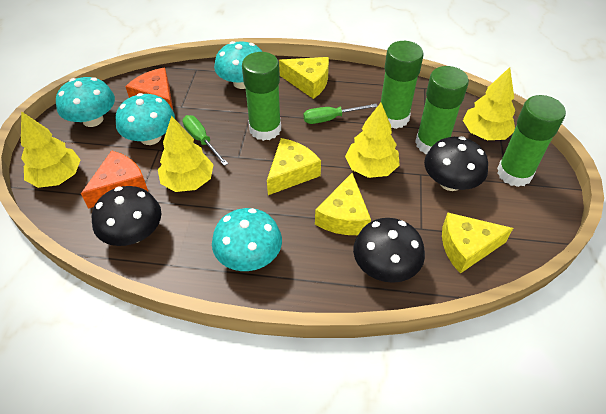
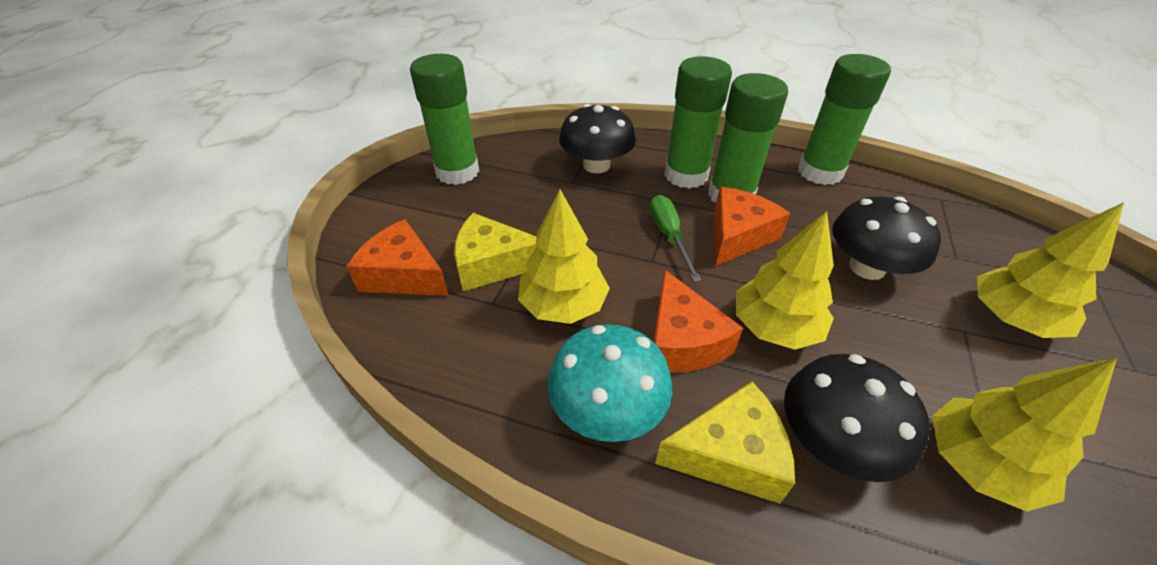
green screwdriver: 2 -> 1
orange cheese: 2 -> 3
turquoise mushroom: 4 -> 1
yellow cheese: 4 -> 2

